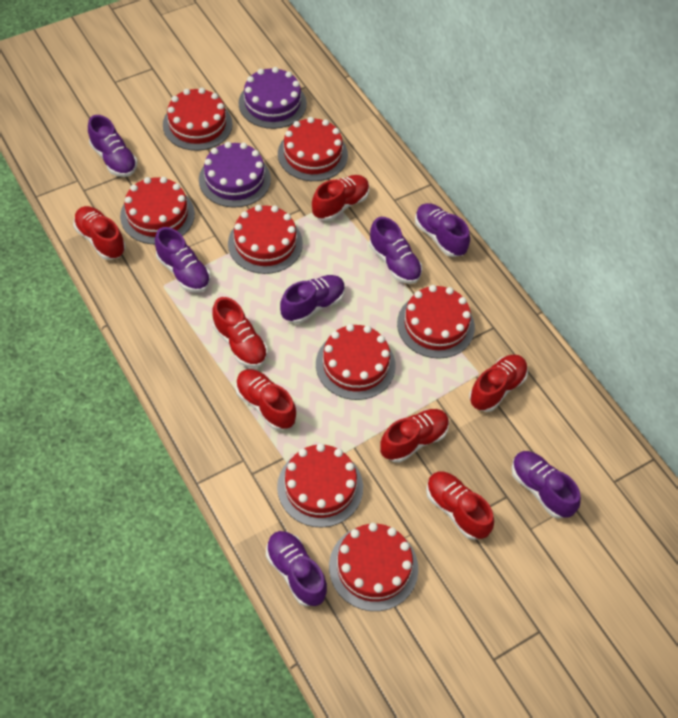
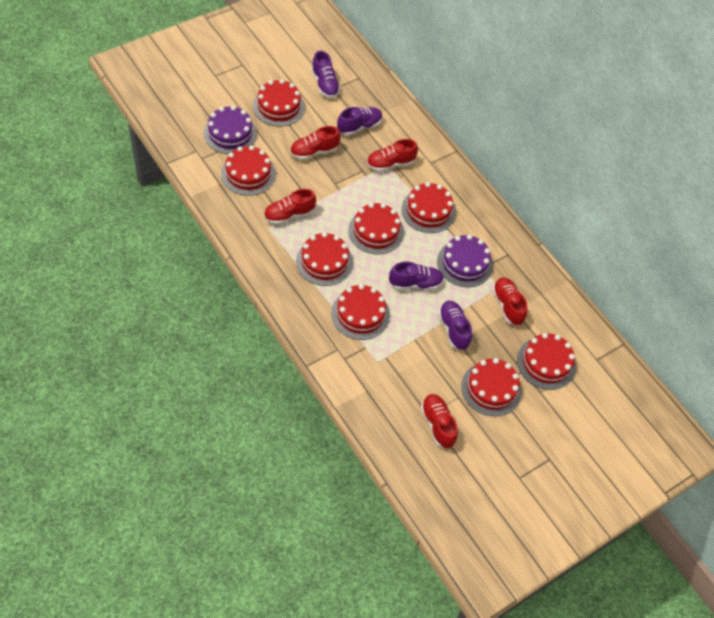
purple shoe: 7 -> 4
red shoe: 7 -> 5

